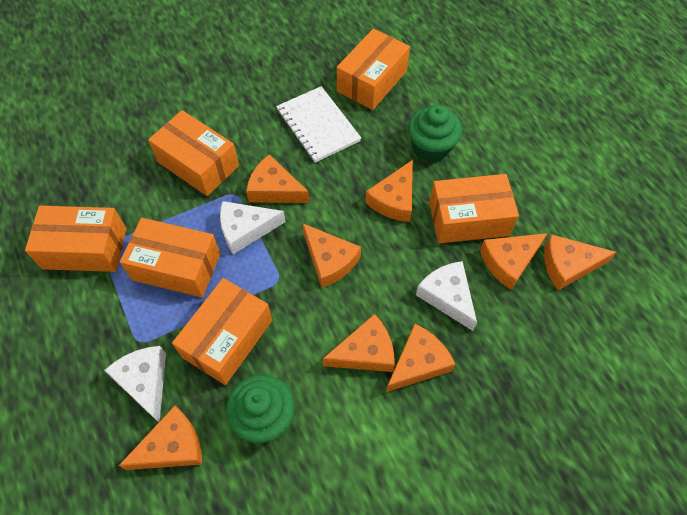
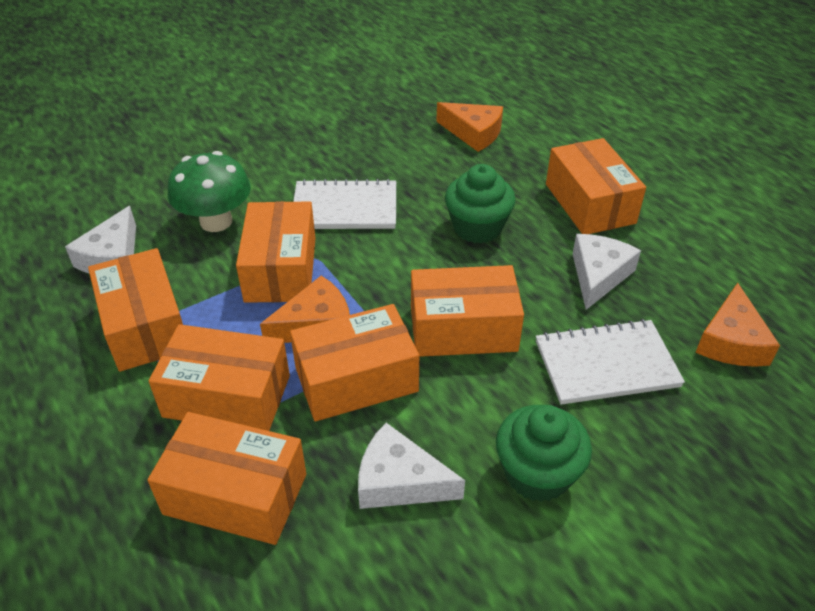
green mushroom: 0 -> 1
orange box: 6 -> 7
orange cheese: 8 -> 3
white notebook: 1 -> 2

